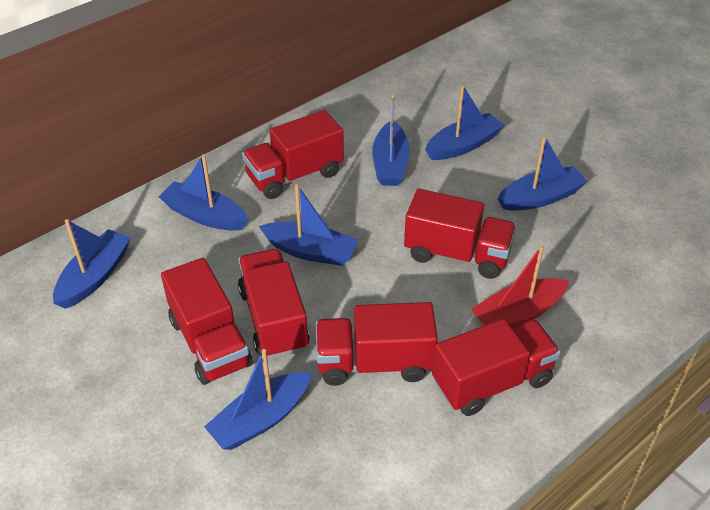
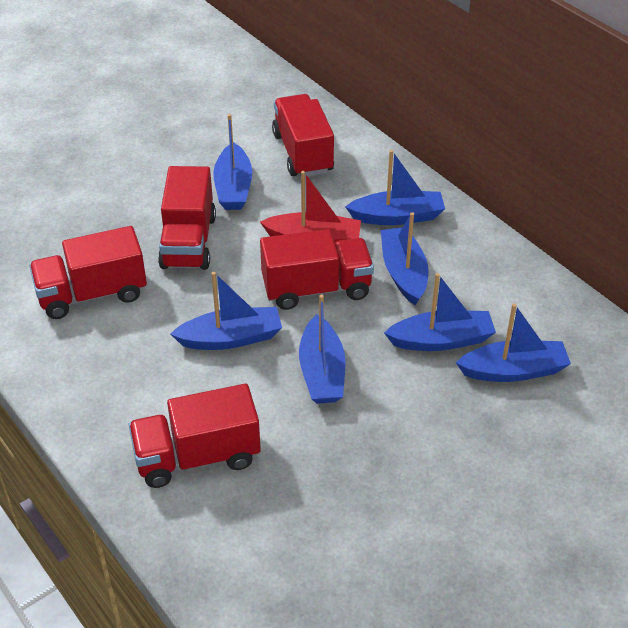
red truck: 6 -> 5

